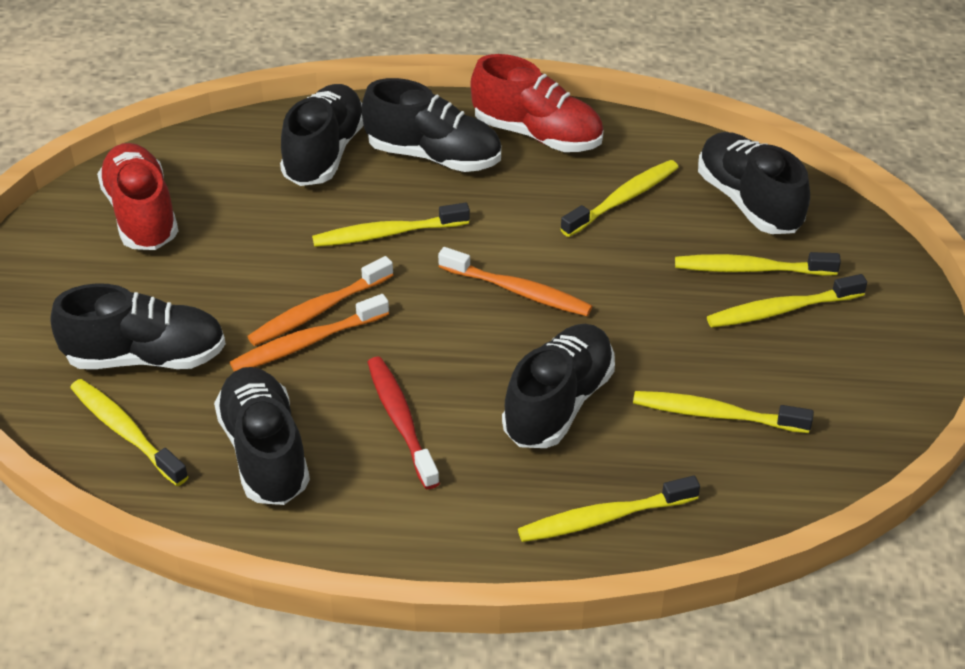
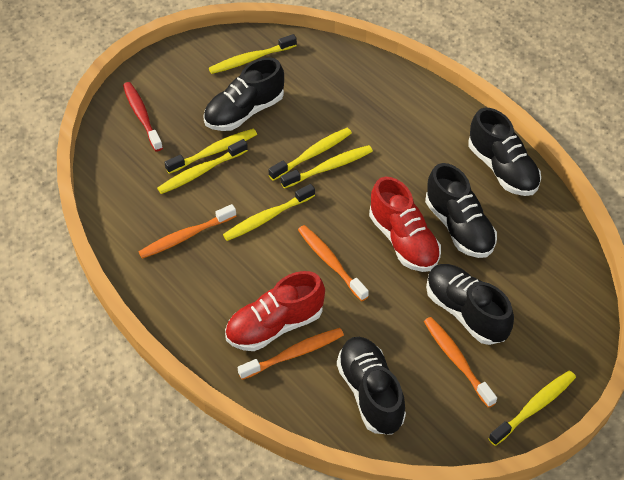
black shoe: 6 -> 5
orange toothbrush: 3 -> 4

